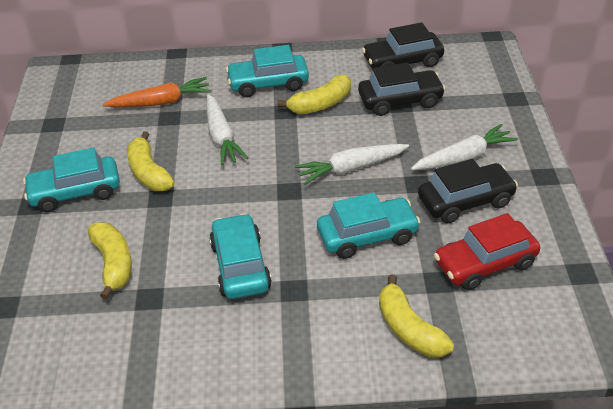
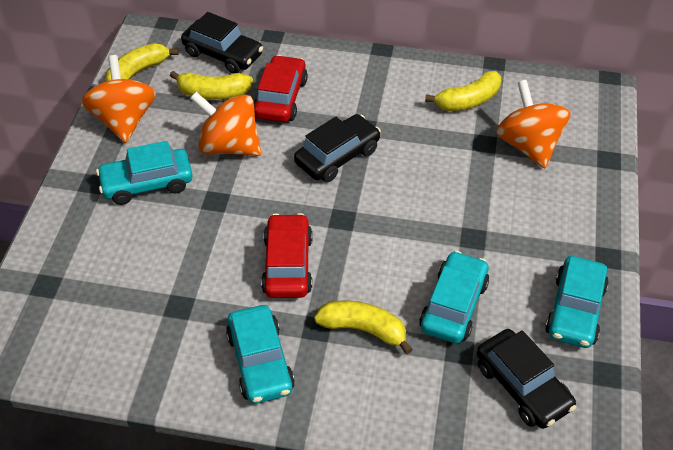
orange carrot: 1 -> 0
orange spinning top: 0 -> 3
red car: 1 -> 2
white carrot: 3 -> 0

